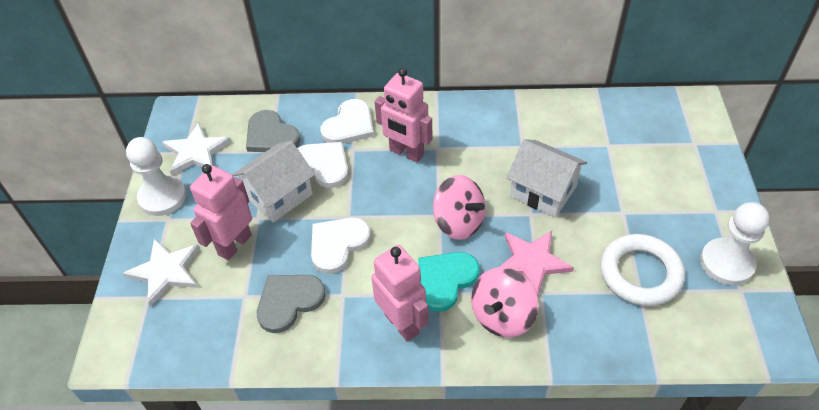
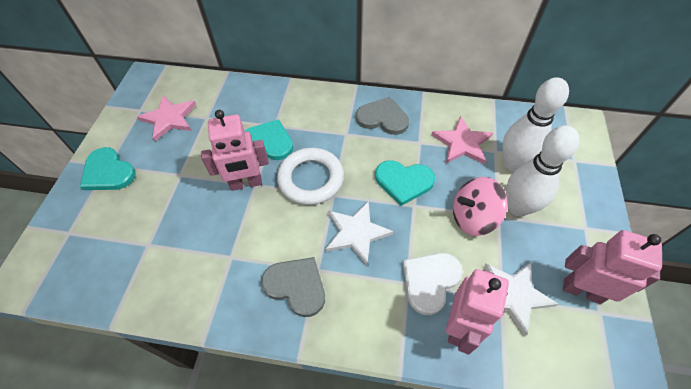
pink spinning top: 2 -> 1
pink star: 1 -> 2
turquoise heart: 1 -> 3
white bowling pin: 0 -> 2
white heart: 3 -> 1
white house: 2 -> 0
white pawn: 2 -> 0

